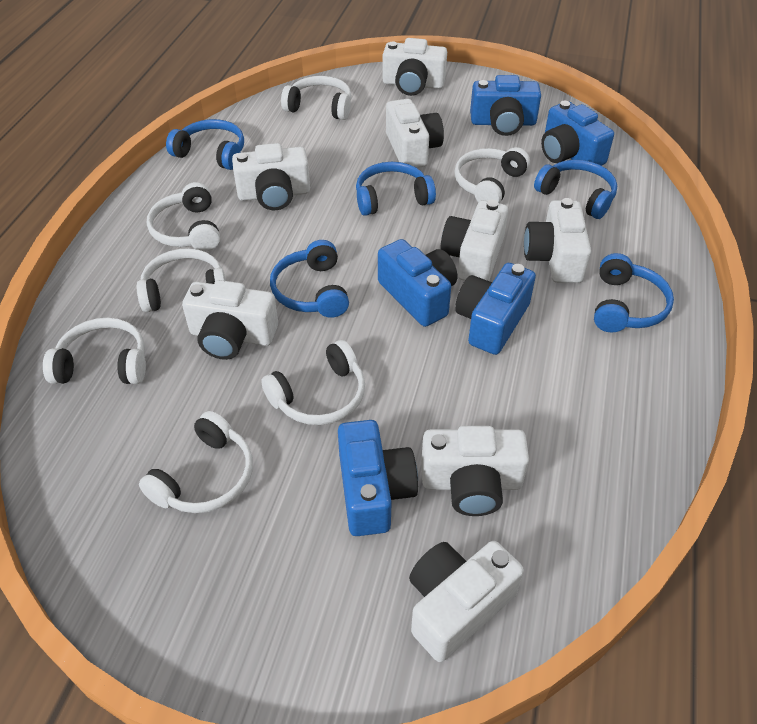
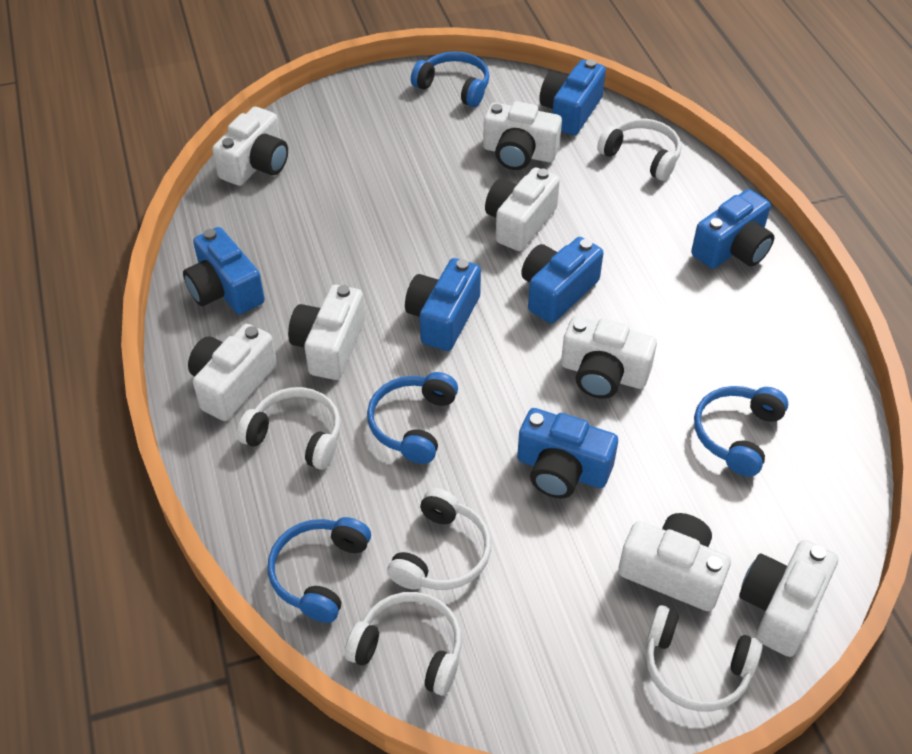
blue camera: 5 -> 6
blue headphones: 5 -> 4
white headphones: 7 -> 5

